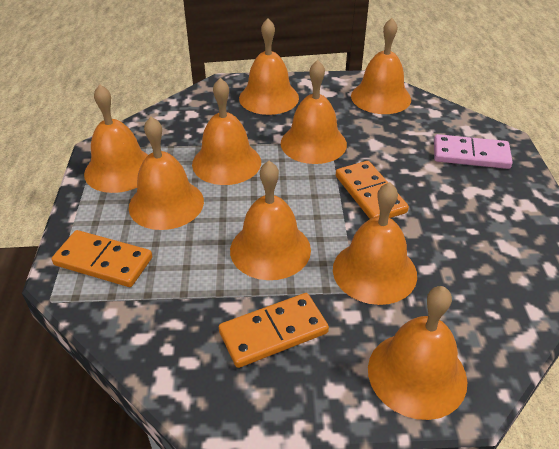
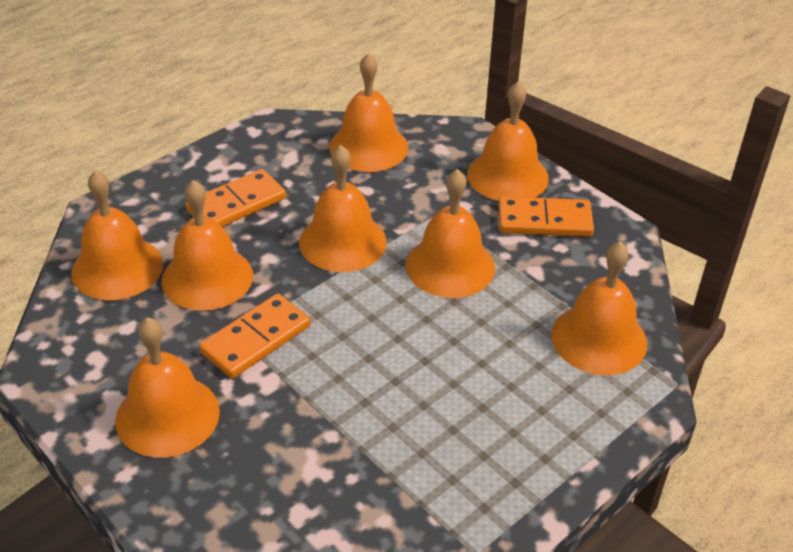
orange bell: 9 -> 8
pink domino: 1 -> 0

